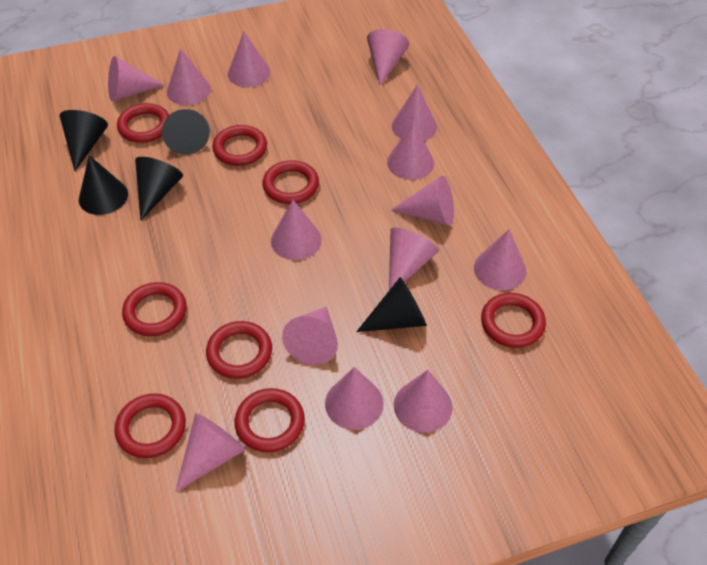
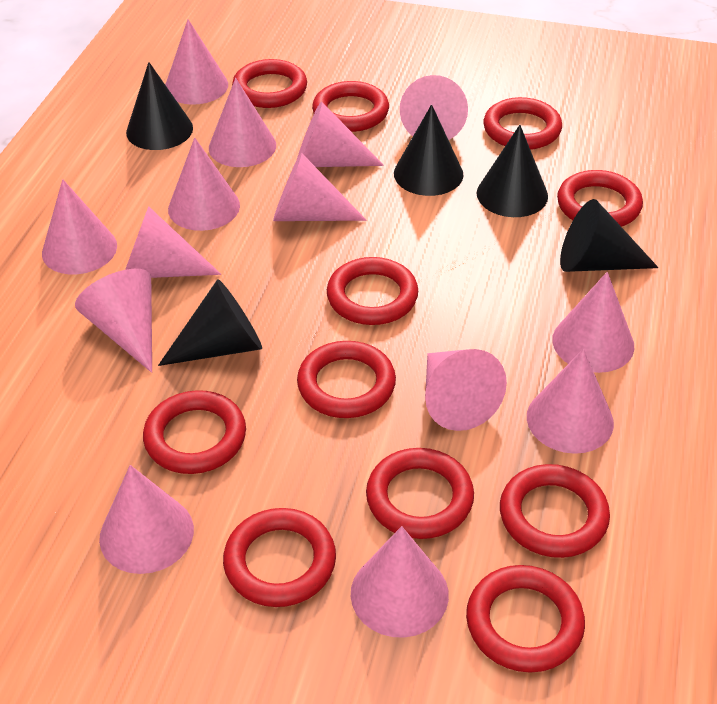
red ring: 8 -> 11

